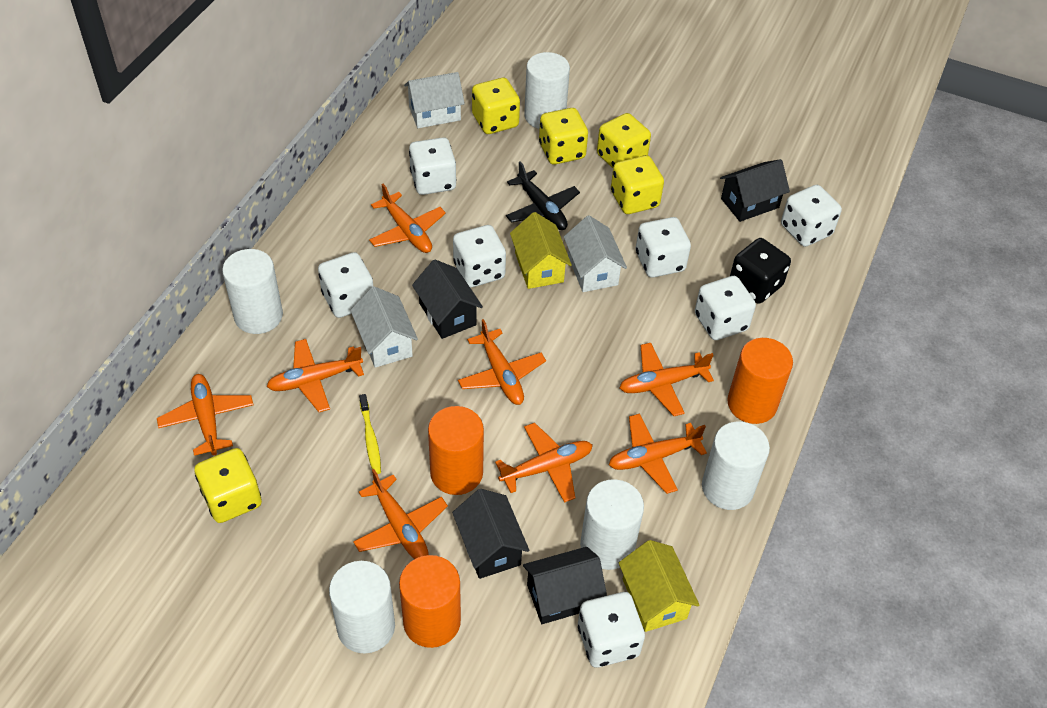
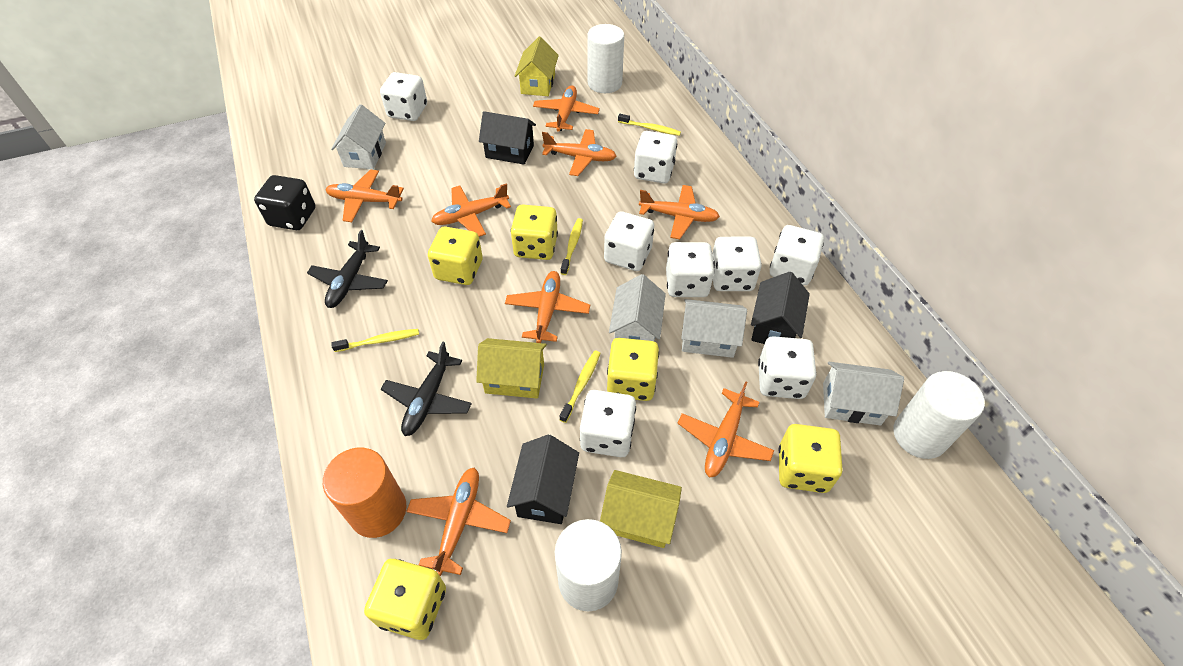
black house: 4 -> 3
black plane: 1 -> 2
orange cylinder: 3 -> 1
white cylinder: 5 -> 3
white dice: 7 -> 8
white house: 3 -> 4
yellow house: 2 -> 3
yellow toothbrush: 1 -> 4

